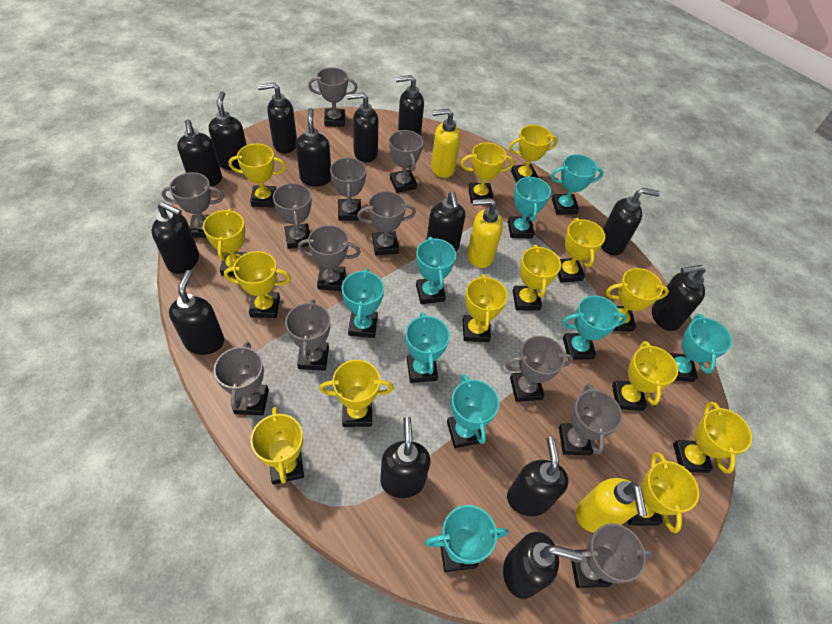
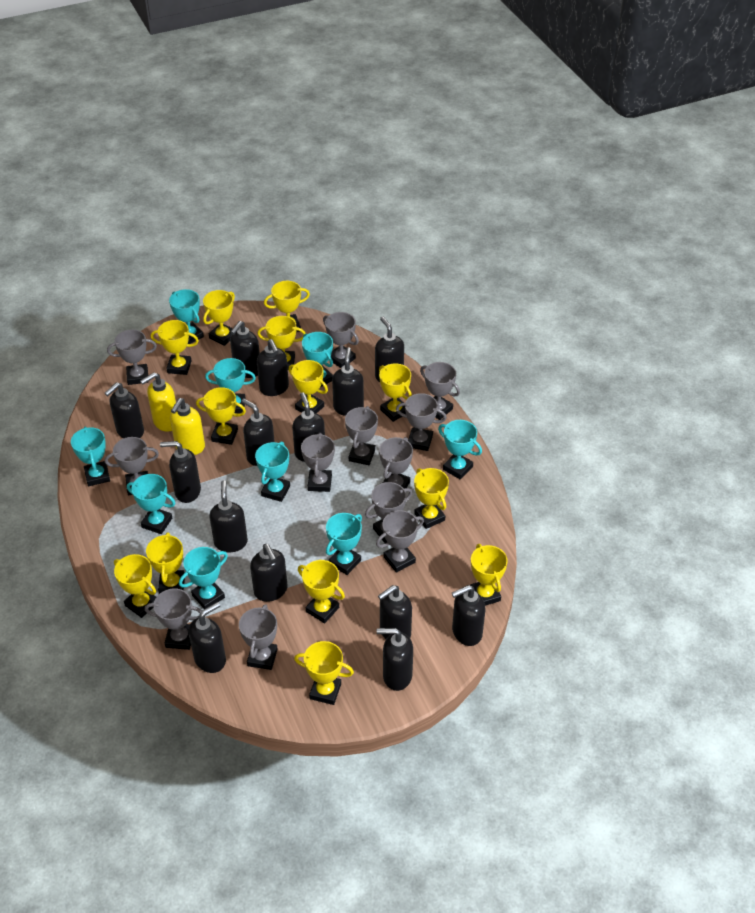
yellow soap dispenser: 3 -> 2
yellow trophy: 14 -> 13

